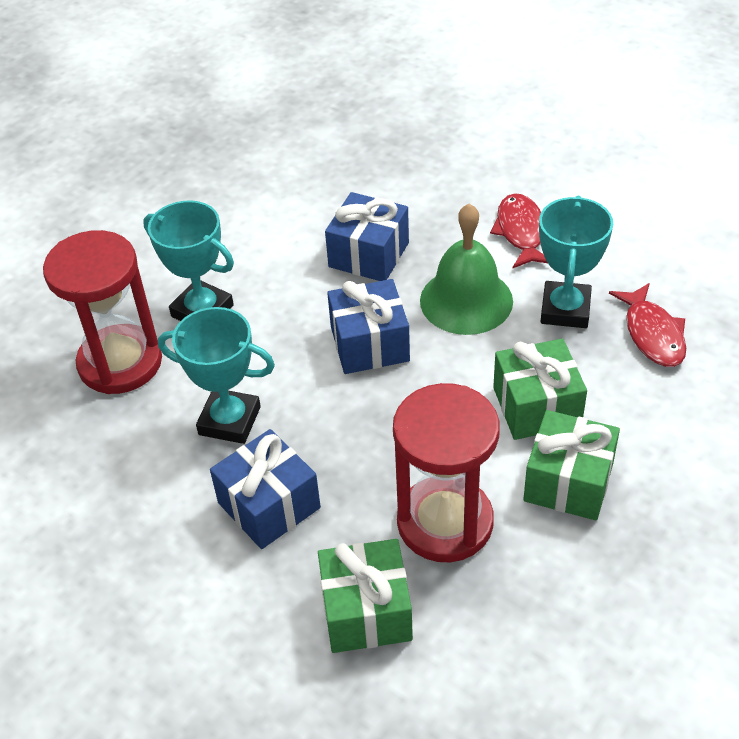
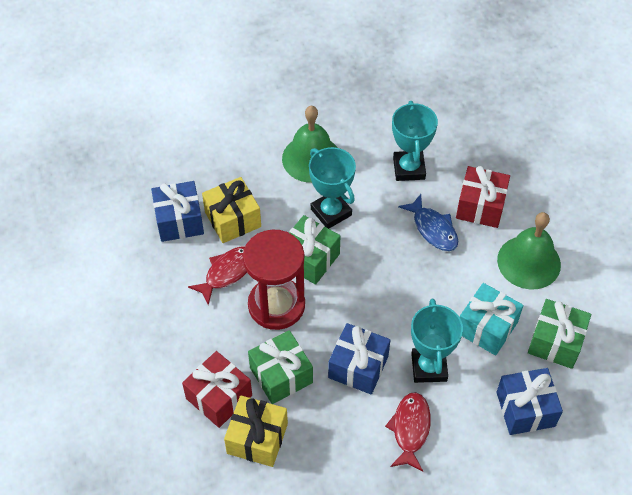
blue fish: 0 -> 1
green bell: 1 -> 2
red gift: 0 -> 2
red hourglass: 2 -> 1
turquoise gift: 0 -> 1
yellow gift: 0 -> 2

